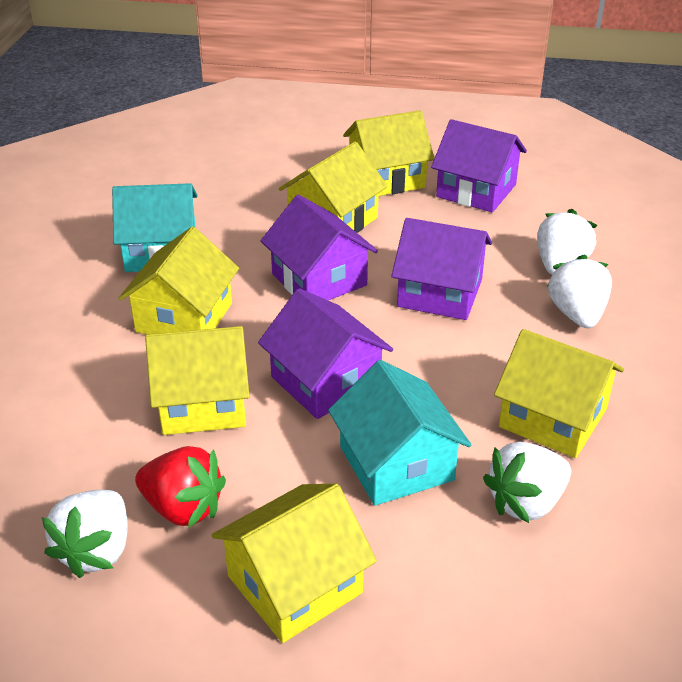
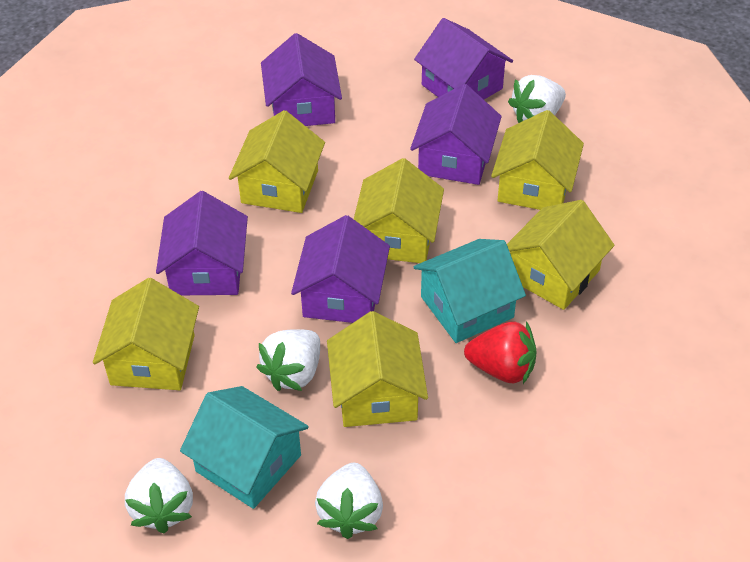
purple house: 4 -> 5

